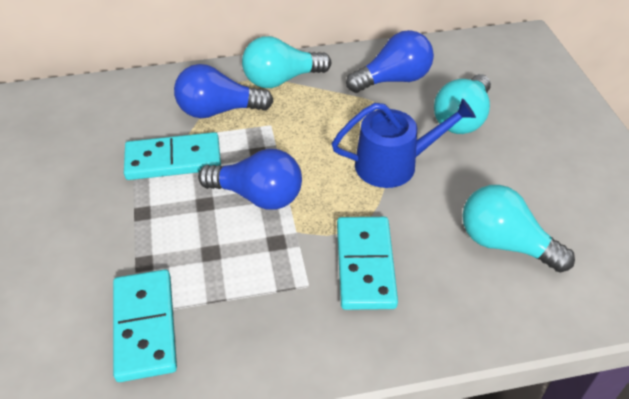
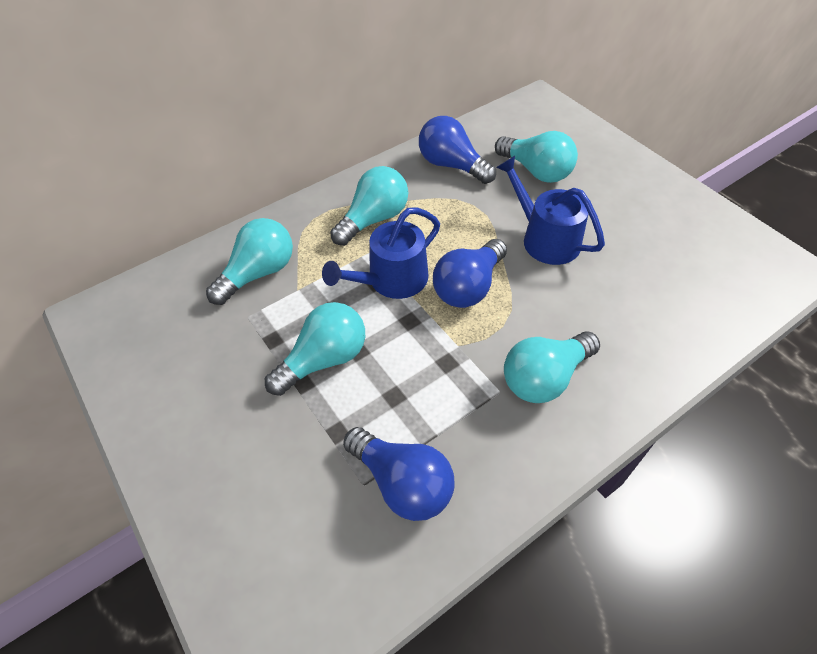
blue watering can: 1 -> 2
turquoise domino: 3 -> 0
turquoise light bulb: 3 -> 5

